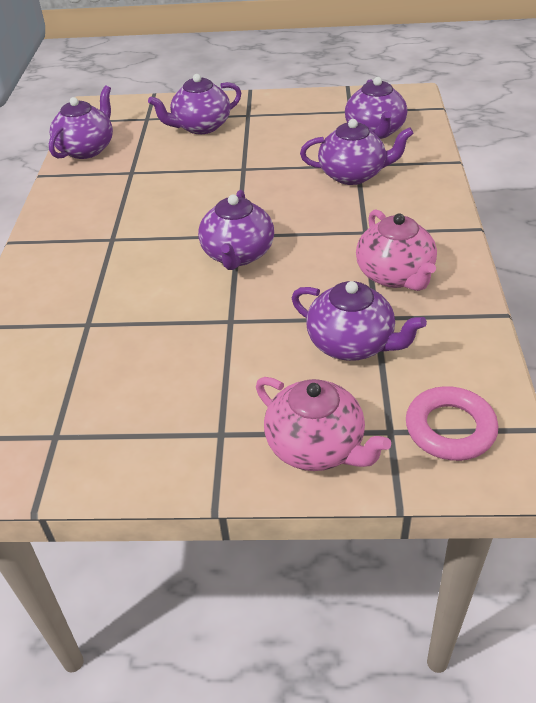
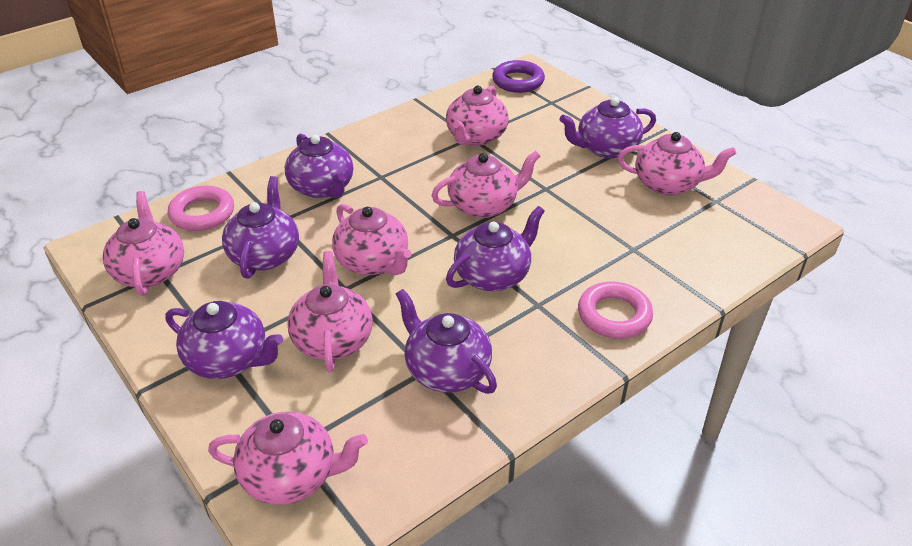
pink ring: 1 -> 2
pink teapot: 2 -> 7
purple ring: 0 -> 1

